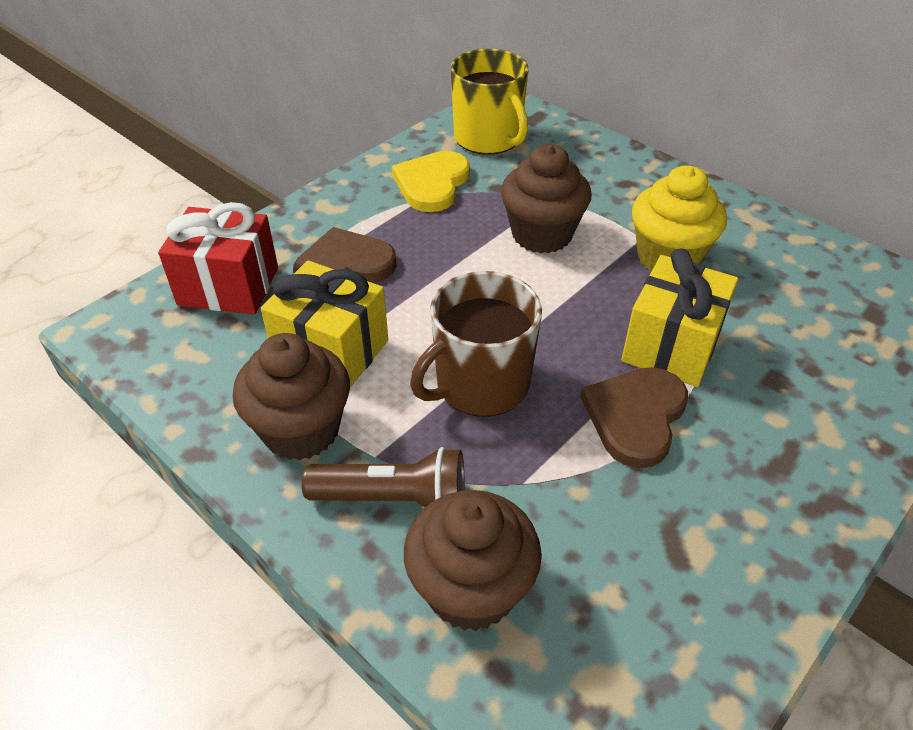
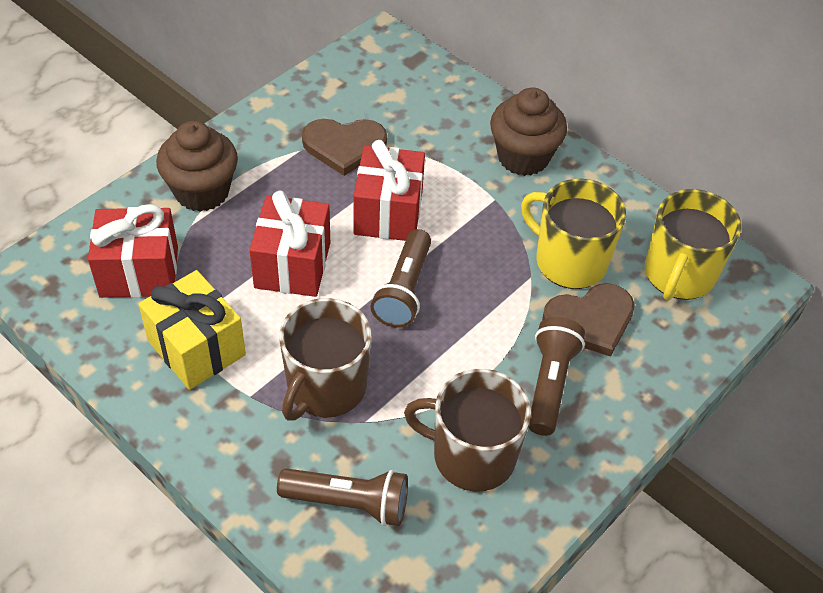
brown cupcake: 3 -> 2
brown flashlight: 1 -> 3
brown mug: 1 -> 2
red gift: 1 -> 3
yellow cupcake: 1 -> 0
yellow gift: 2 -> 1
yellow heart: 1 -> 0
yellow mug: 1 -> 2

